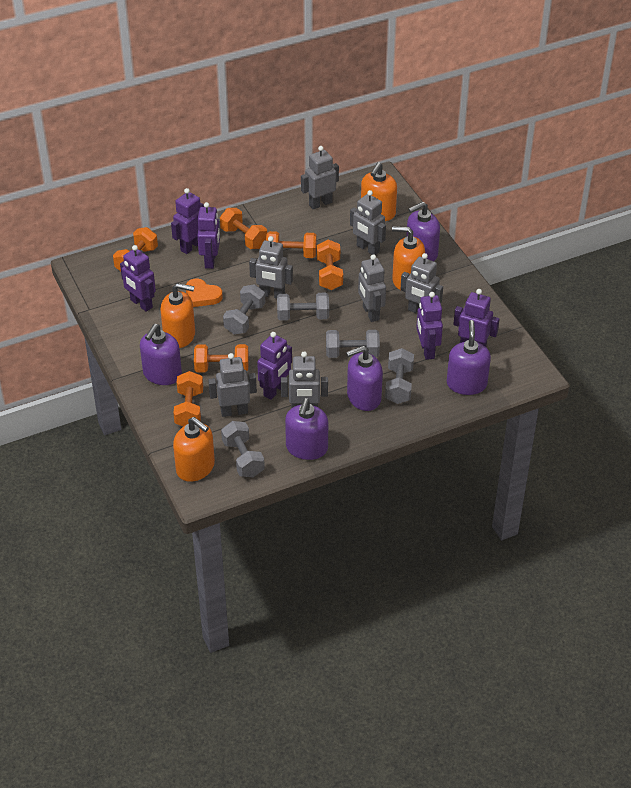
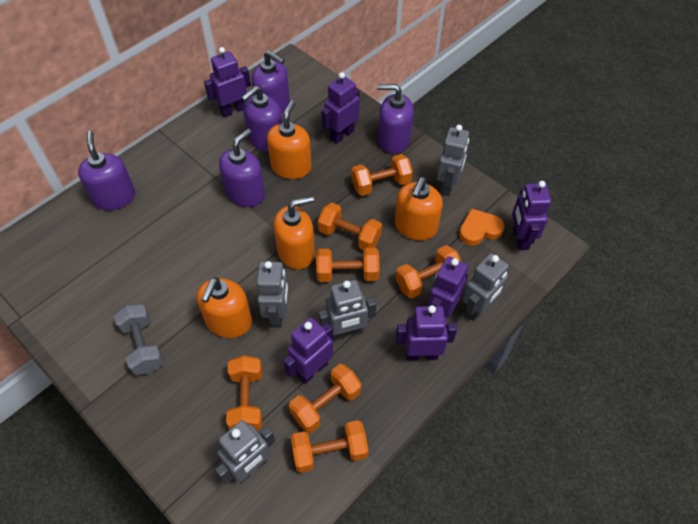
grey dumbbell: 5 -> 1
grey robot: 7 -> 5
orange dumbbell: 6 -> 7

